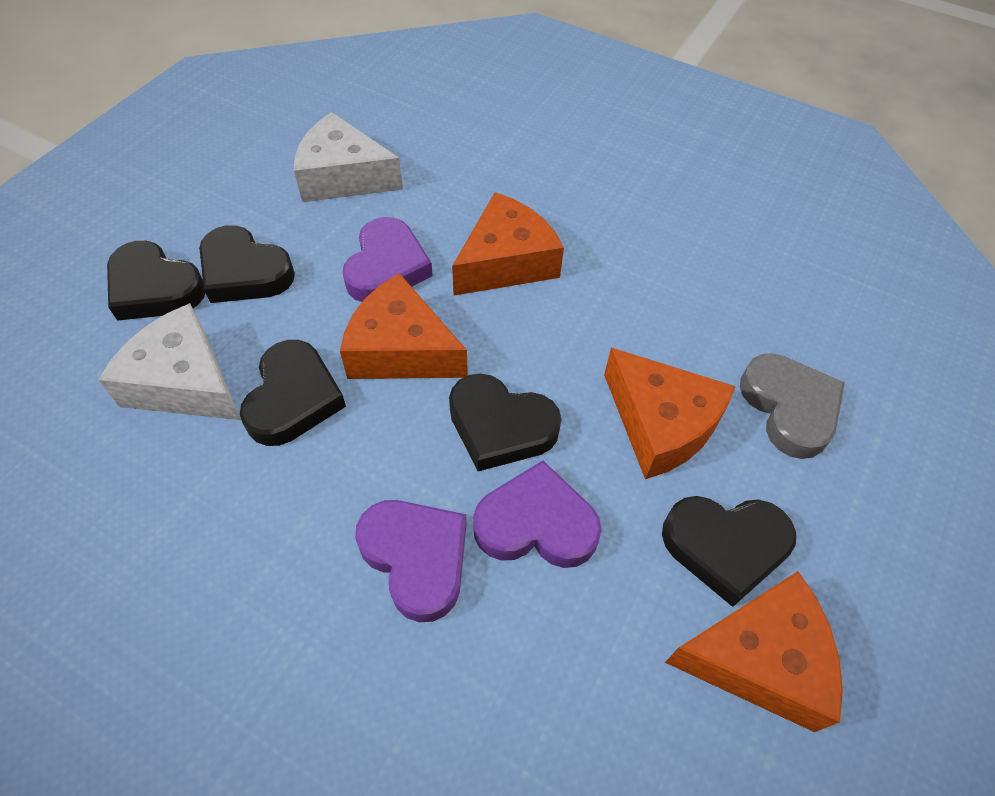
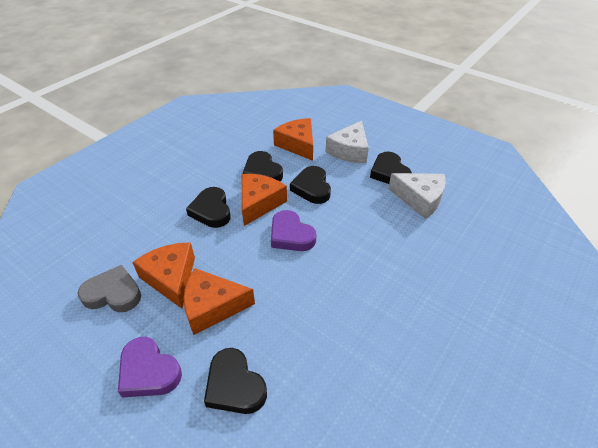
purple heart: 3 -> 2

